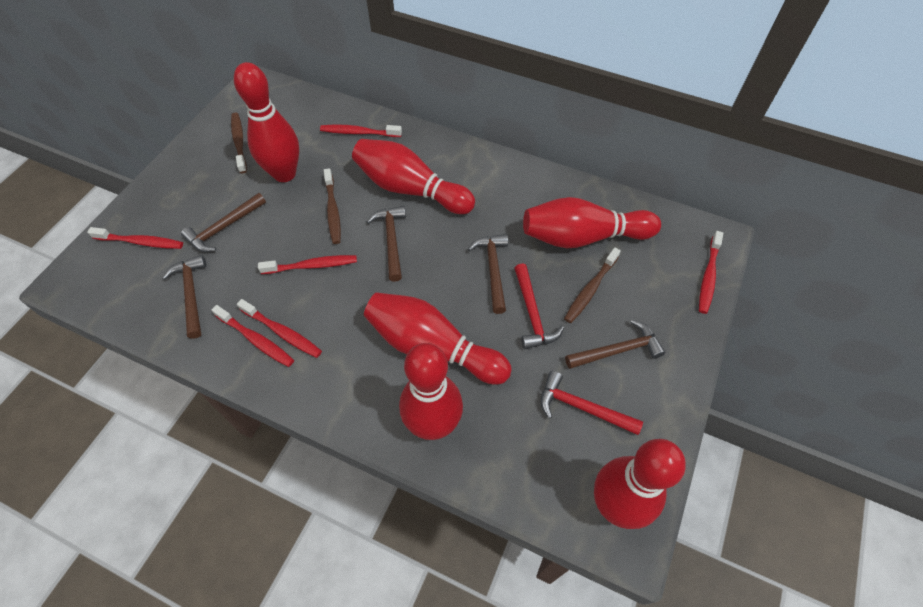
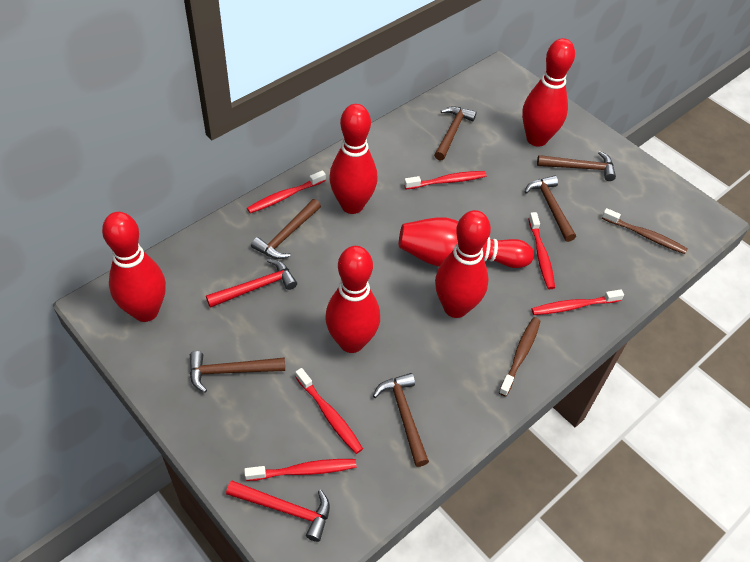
brown hammer: 5 -> 6
brown toothbrush: 3 -> 2

